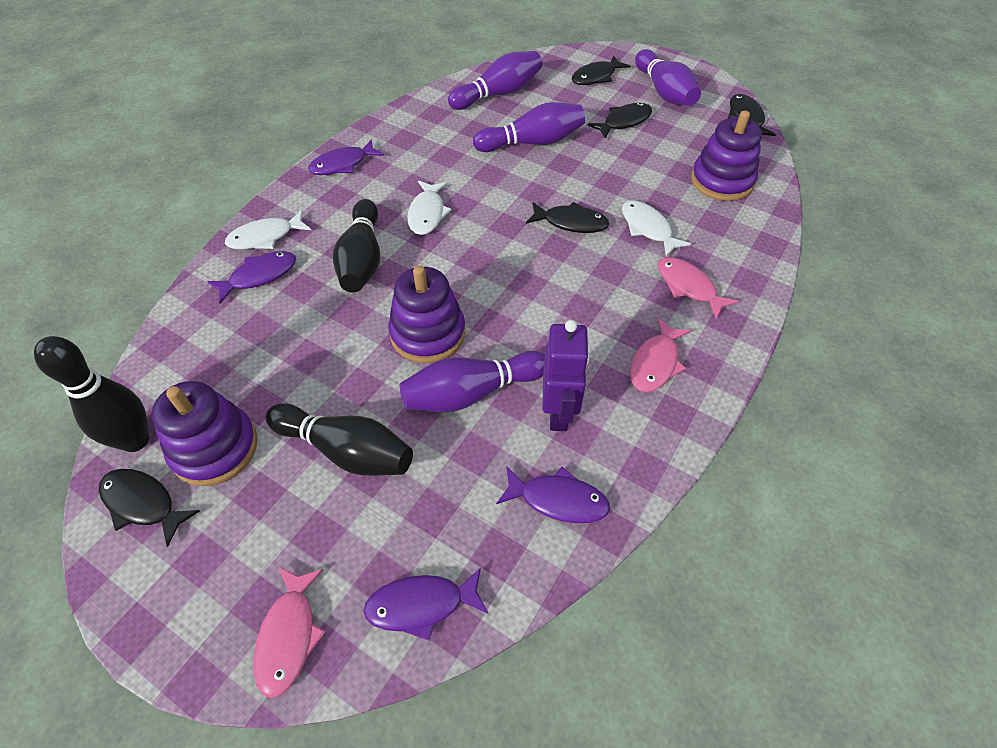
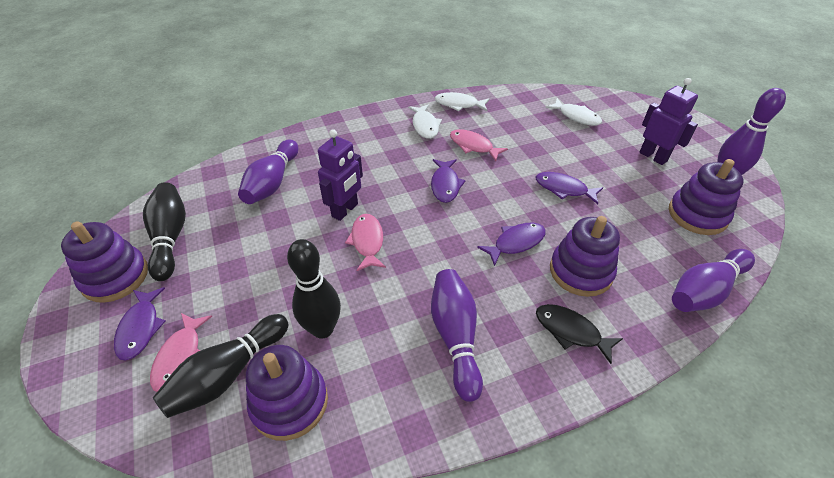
black fish: 5 -> 1
purple robot: 1 -> 2
purple stacking toy: 3 -> 4

